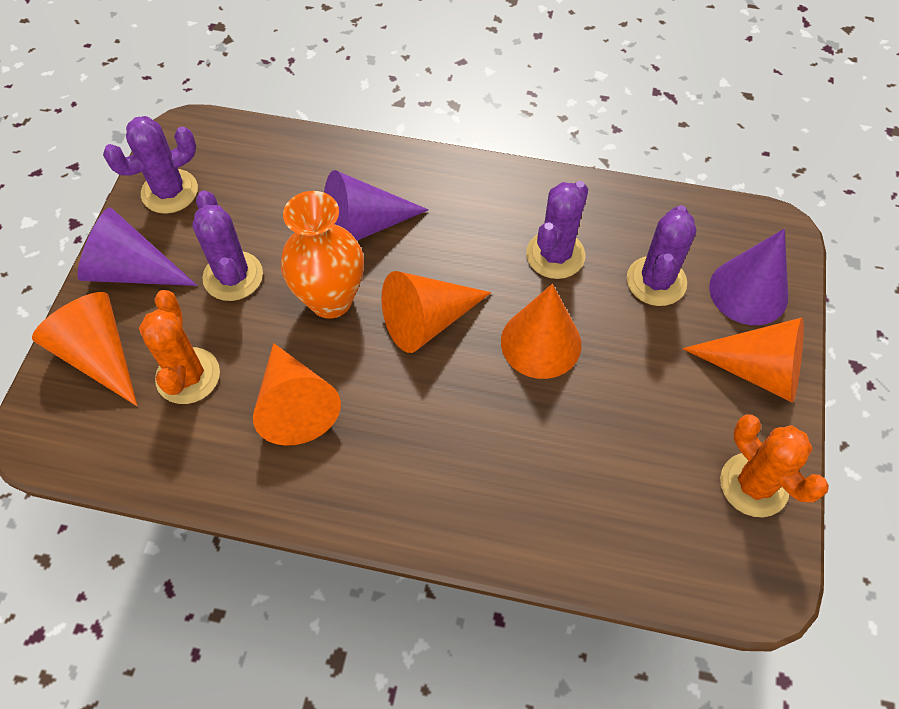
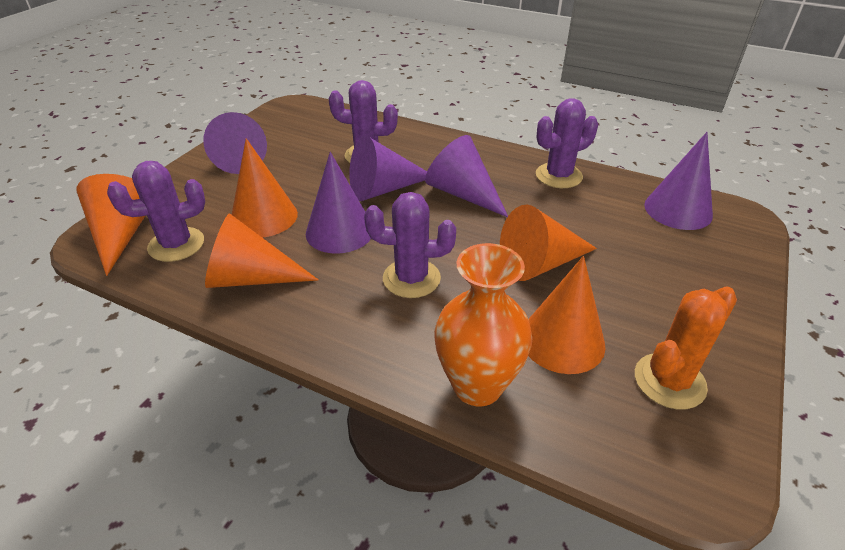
orange cactus: 2 -> 1
purple cone: 3 -> 5

